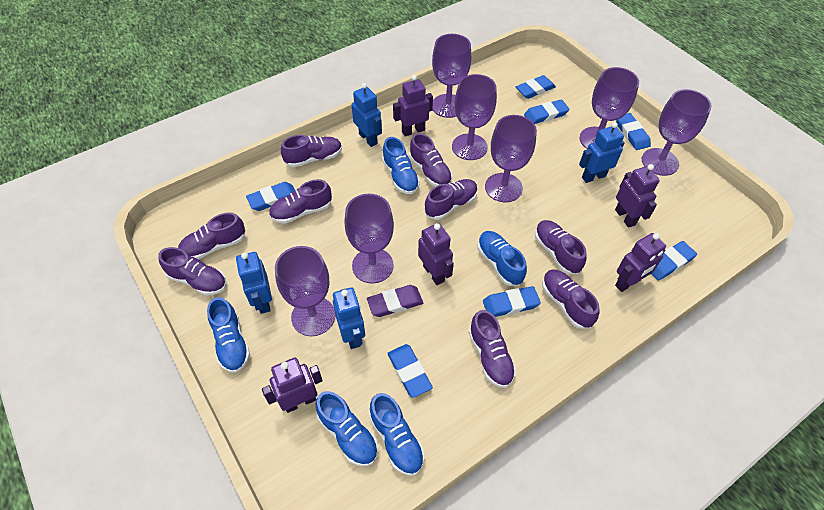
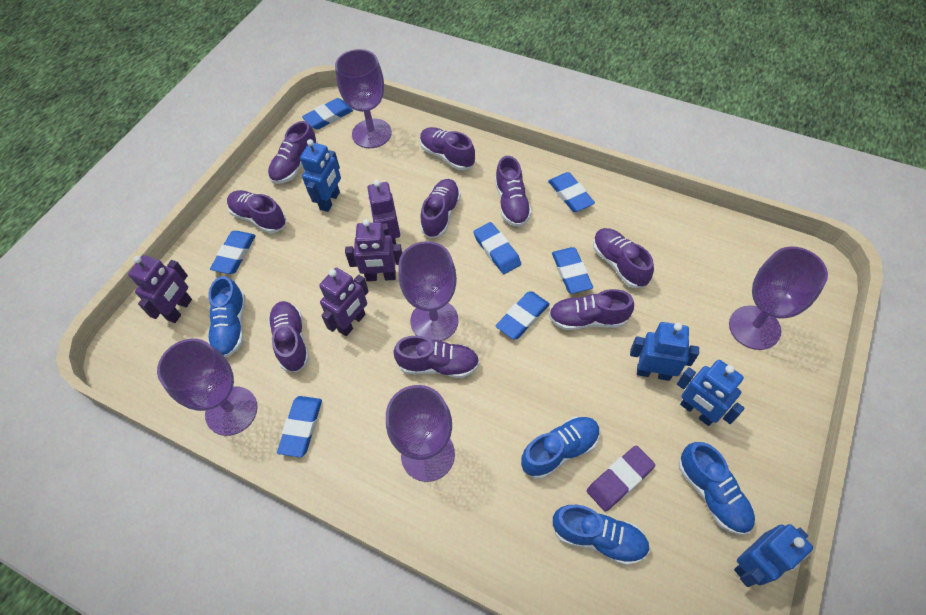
blue shoe: 5 -> 4
purple goblet: 7 -> 5
purple robot: 5 -> 4

